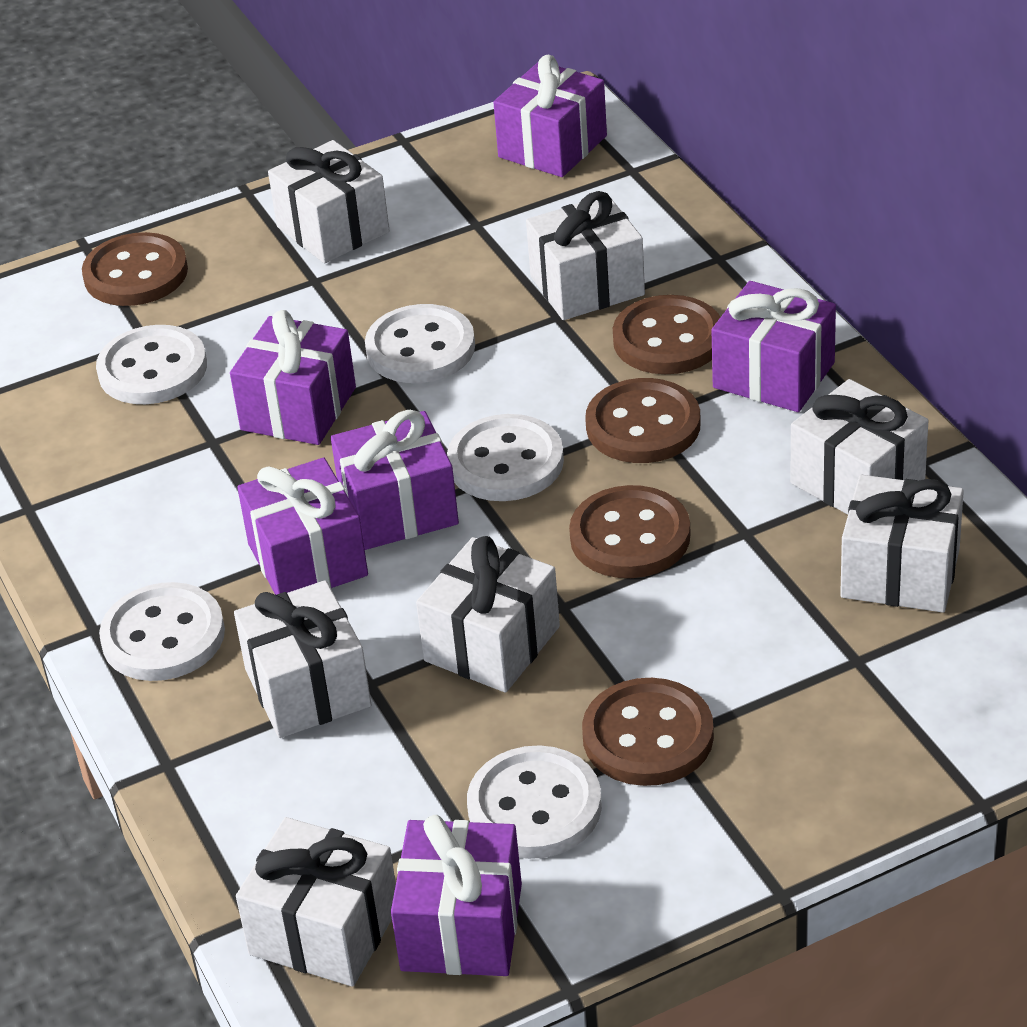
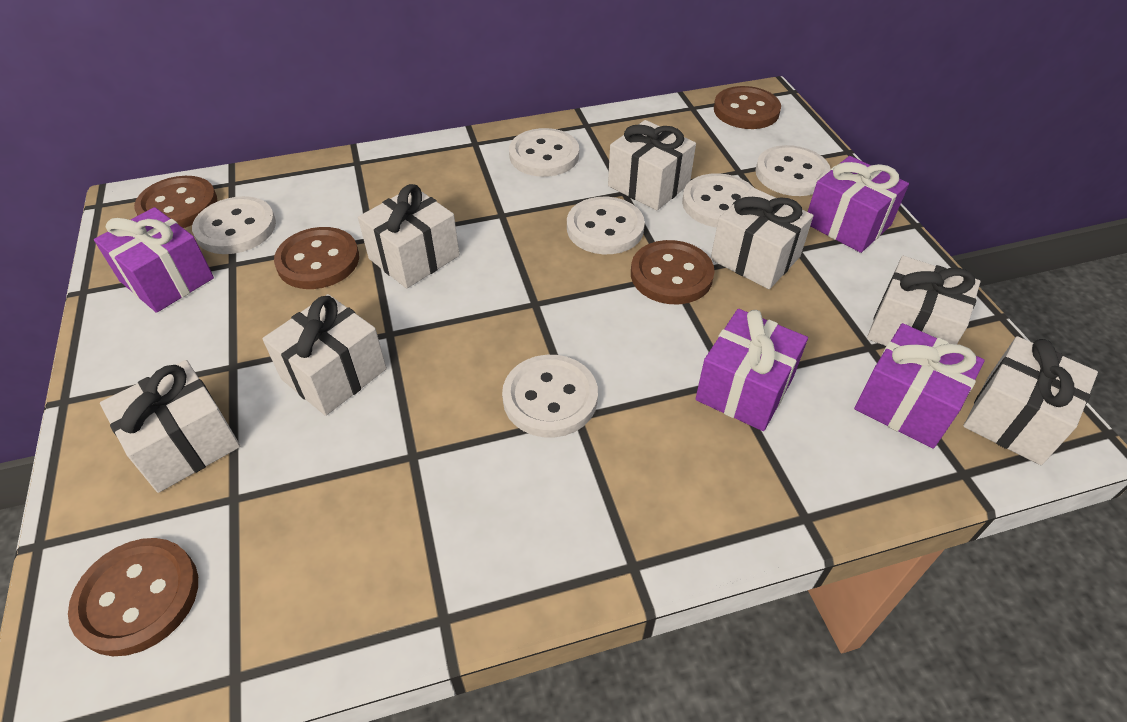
purple gift: 6 -> 4
white button: 5 -> 6

